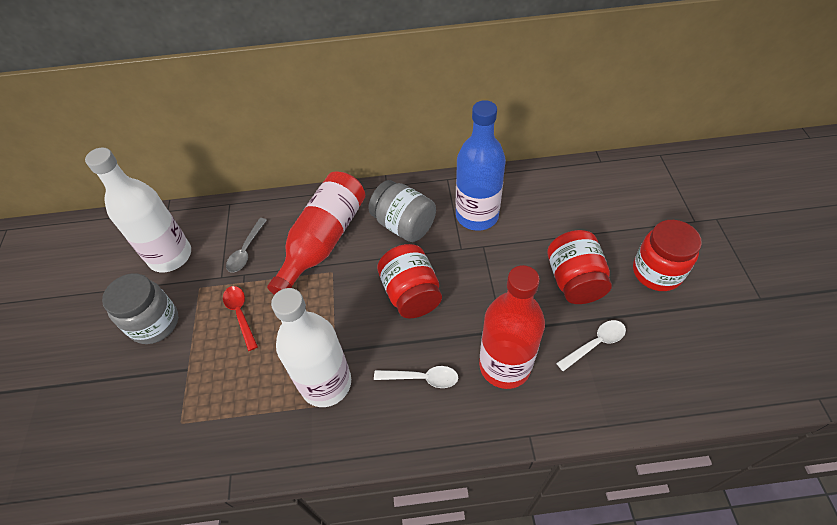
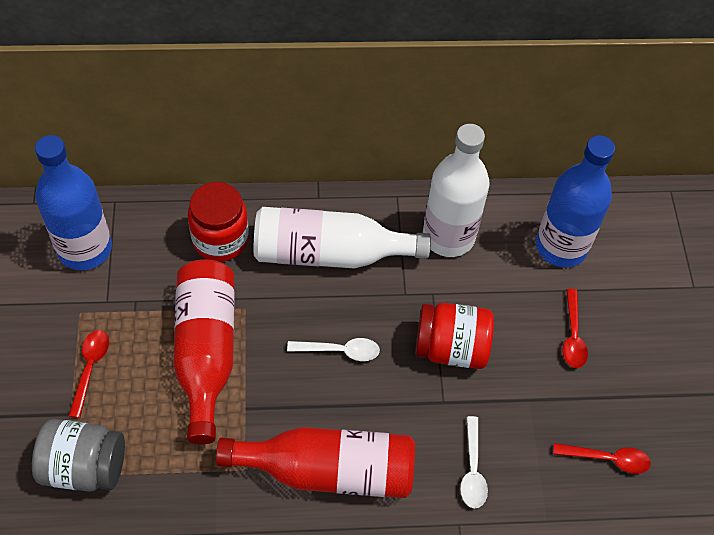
blue bottle: 1 -> 2
grey jar: 2 -> 1
grey spoon: 1 -> 0
red jar: 3 -> 2
red spoon: 1 -> 3

